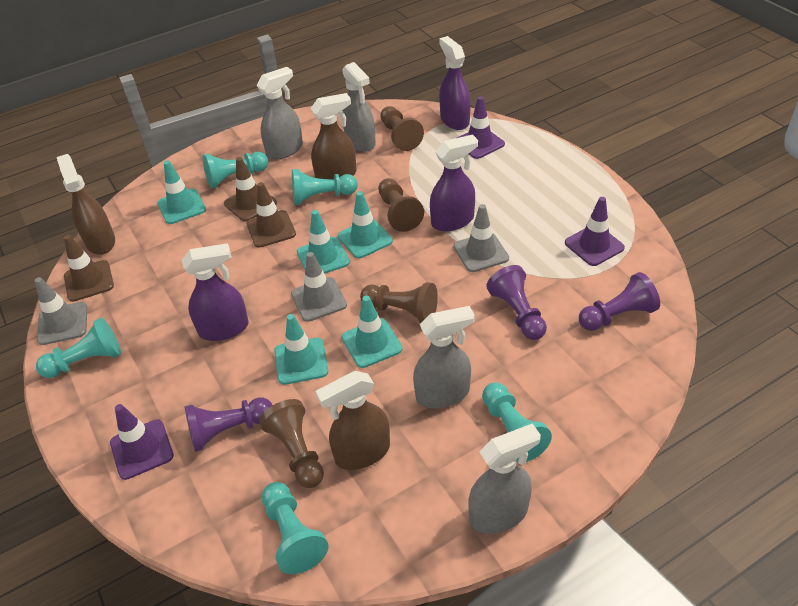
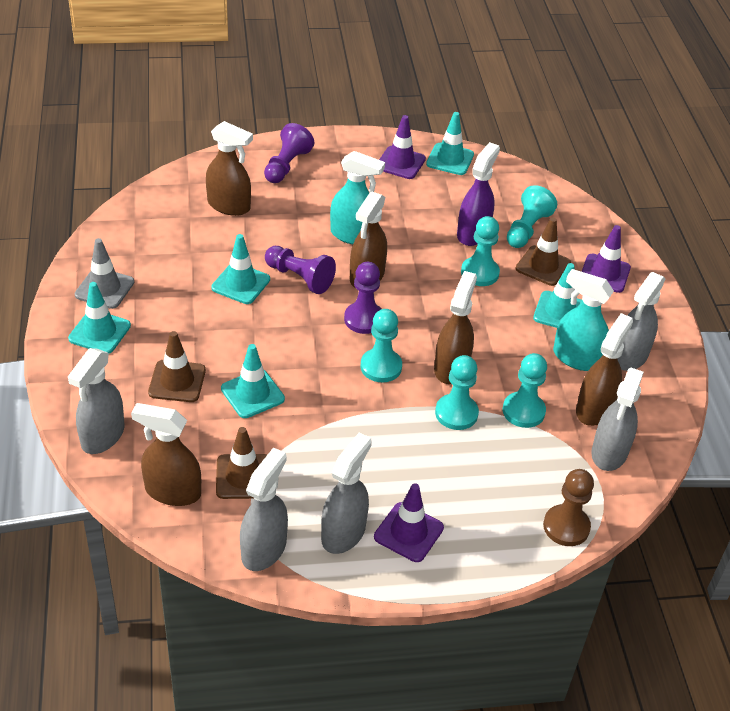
brown pawn: 4 -> 1
brown spray bottle: 3 -> 5
grey spray bottle: 4 -> 5
grey traffic cone: 3 -> 1
purple spray bottle: 3 -> 1
turquoise spray bottle: 0 -> 2

